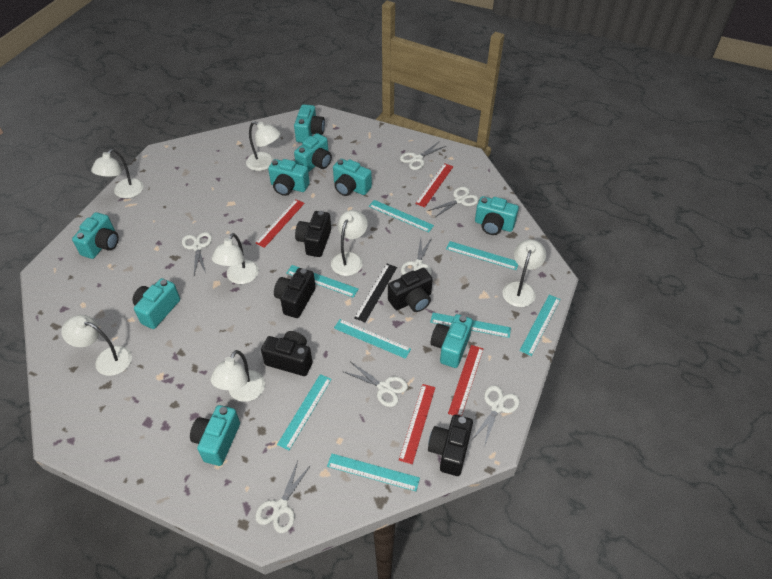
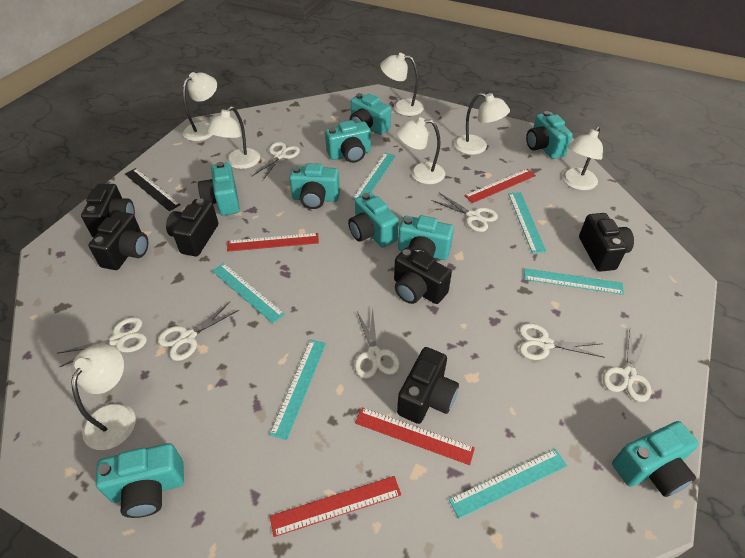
black camera: 5 -> 6
turquoise ruler: 8 -> 6

